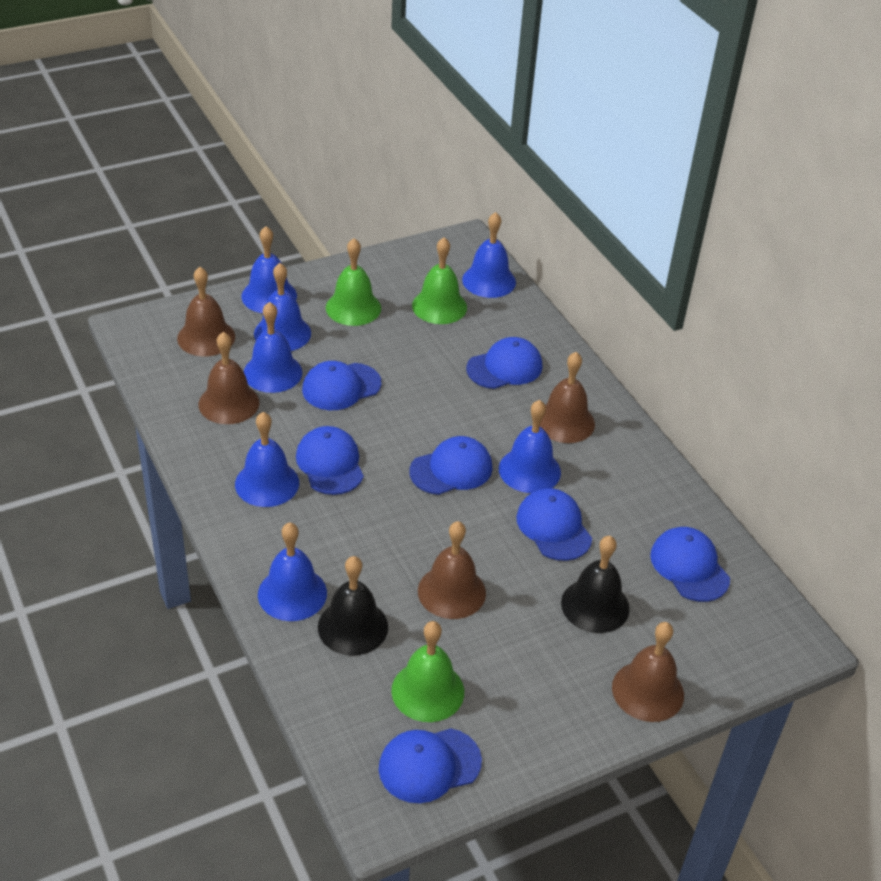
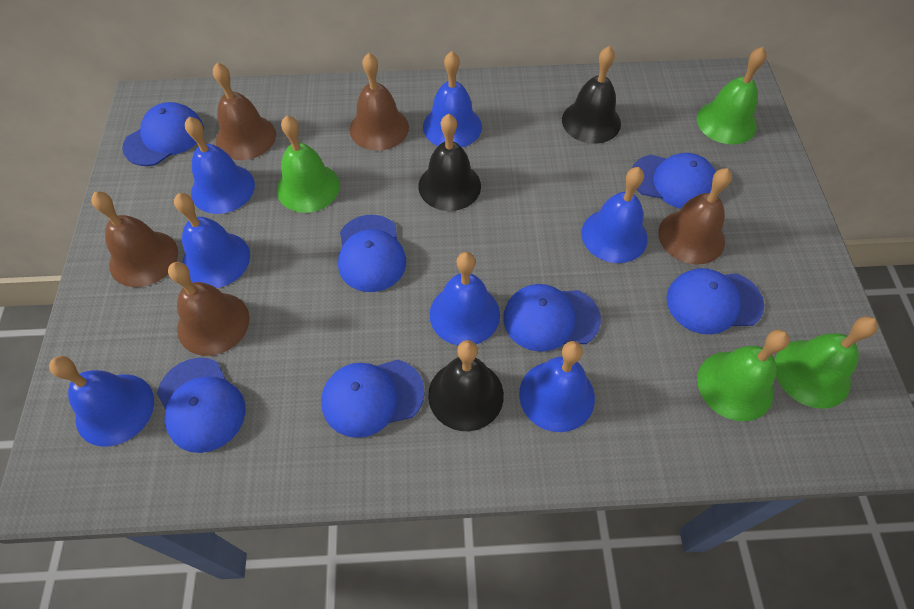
black bell: 2 -> 3
green bell: 3 -> 4

